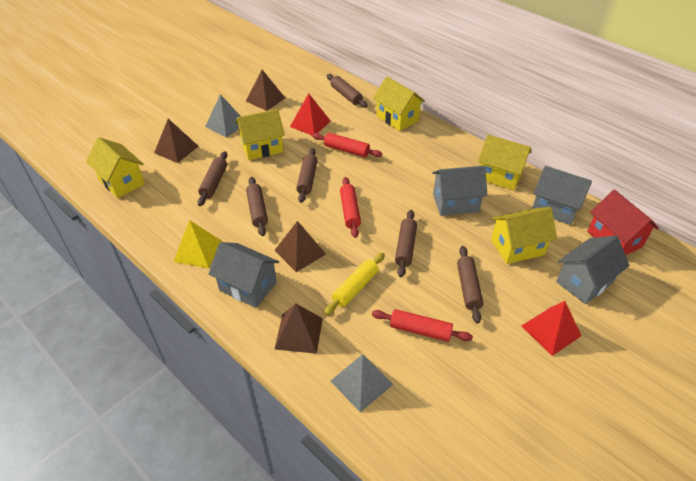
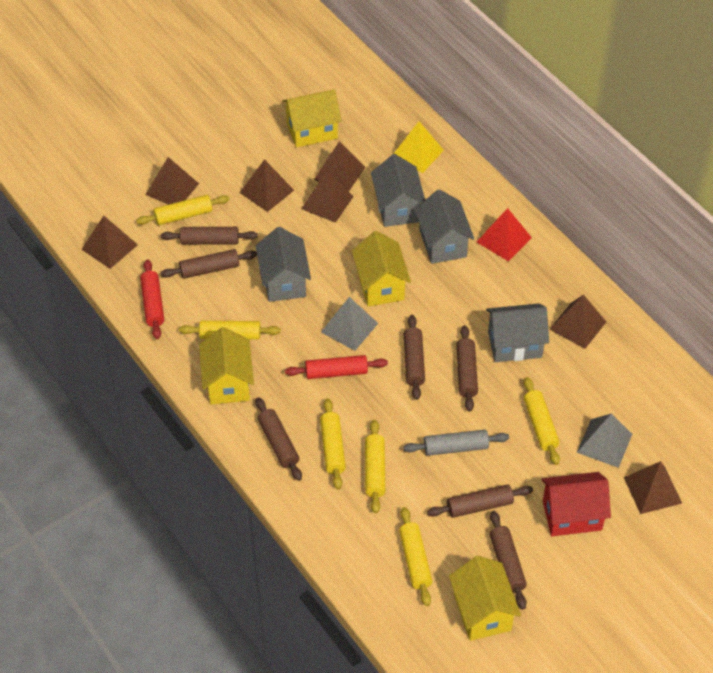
brown pyramid: 4 -> 7
brown rolling pin: 6 -> 7
grey rolling pin: 0 -> 1
red pyramid: 2 -> 1
red rolling pin: 3 -> 2
yellow house: 5 -> 4
yellow rolling pin: 1 -> 6

